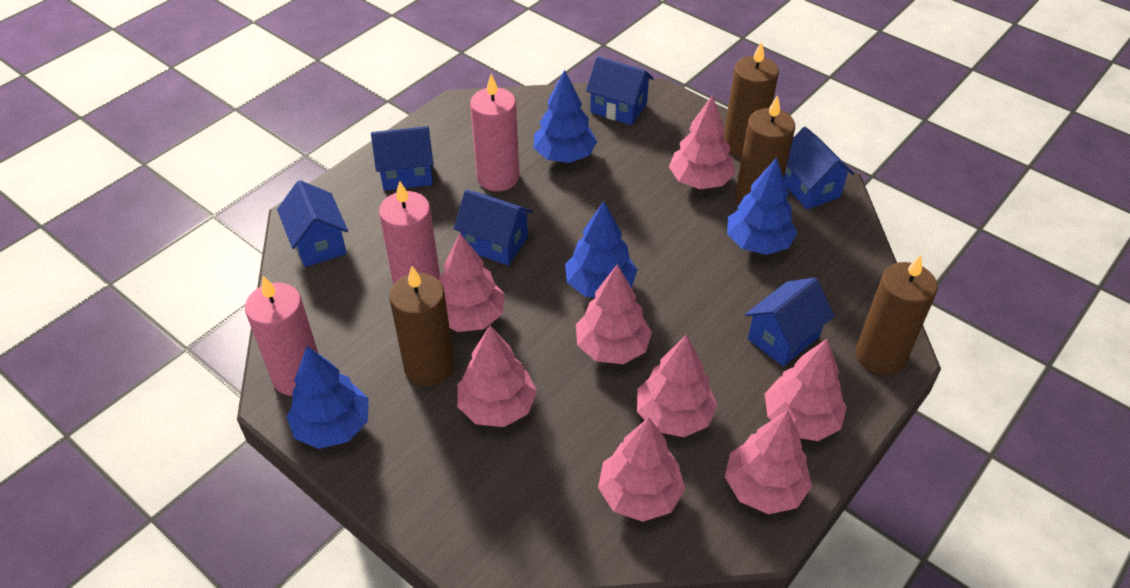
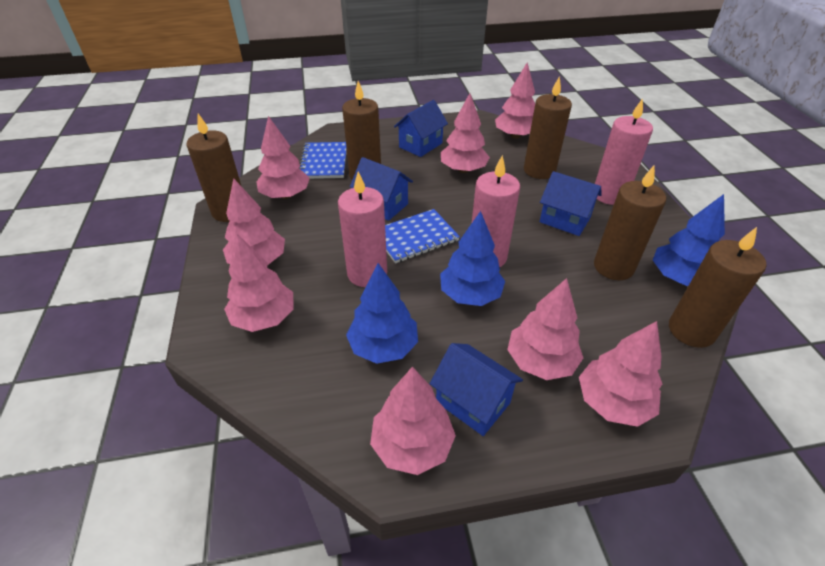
blue house: 6 -> 4
blue notebook: 0 -> 2
blue tree: 4 -> 3
brown candle: 4 -> 5

